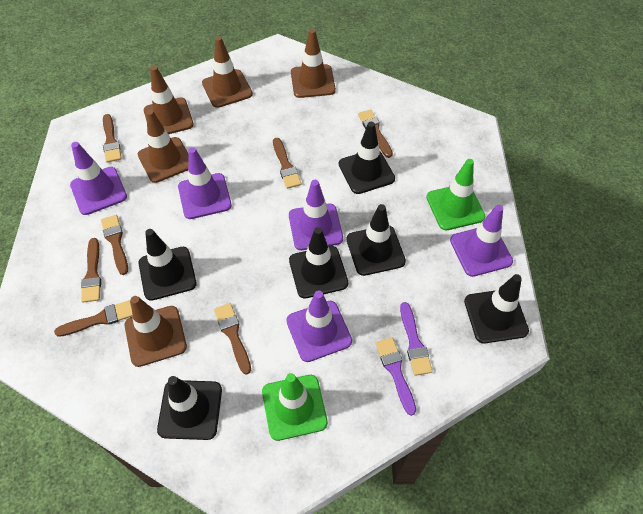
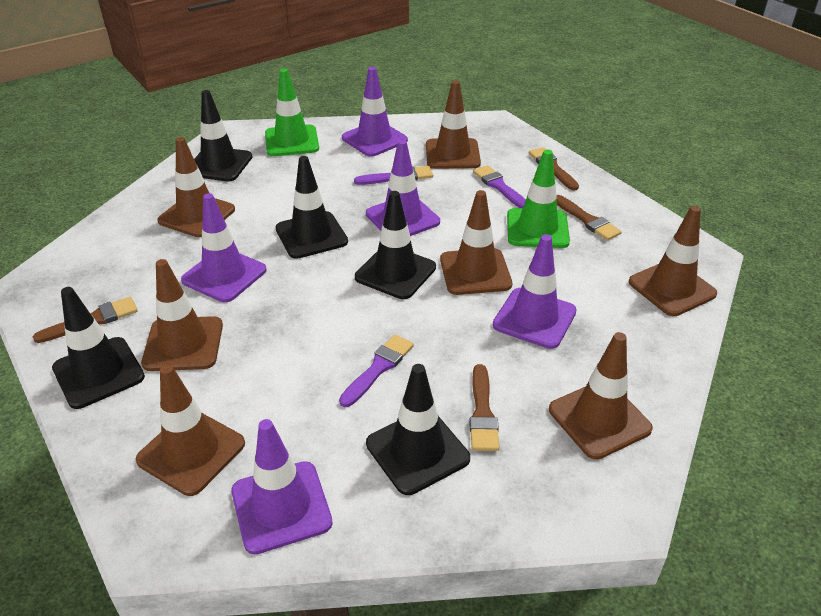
black traffic cone: 6 -> 5
brown brush: 7 -> 4
brown traffic cone: 5 -> 7
purple brush: 2 -> 3

